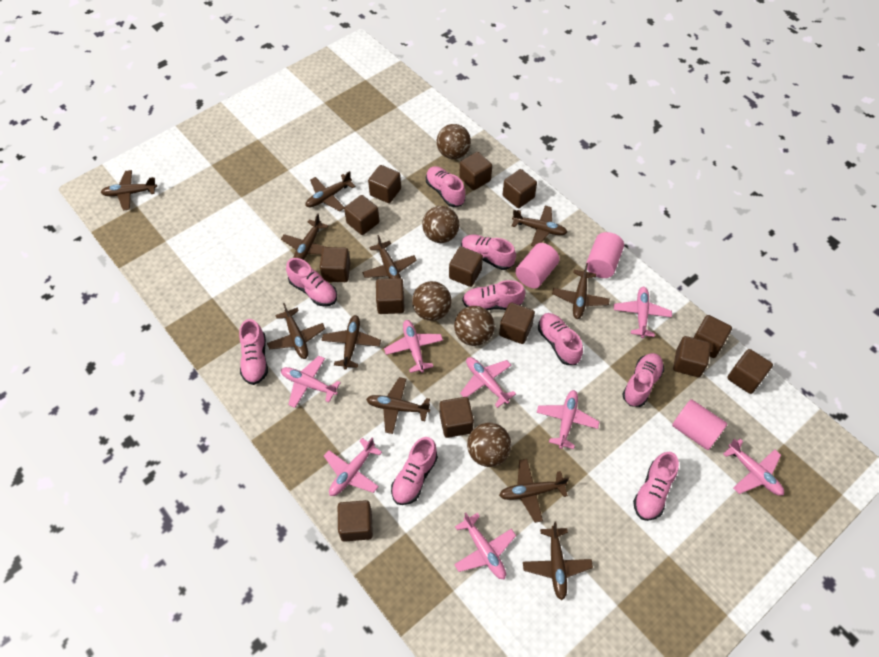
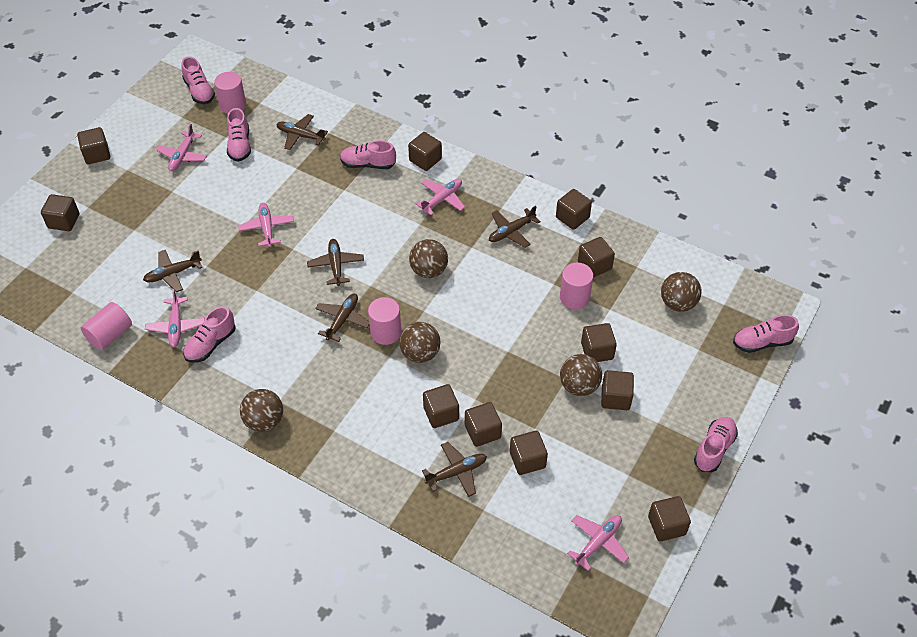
brown cube: 13 -> 11
brown plane: 11 -> 6
pink cylinder: 3 -> 4
pink plane: 8 -> 5
pink shoe: 9 -> 6

